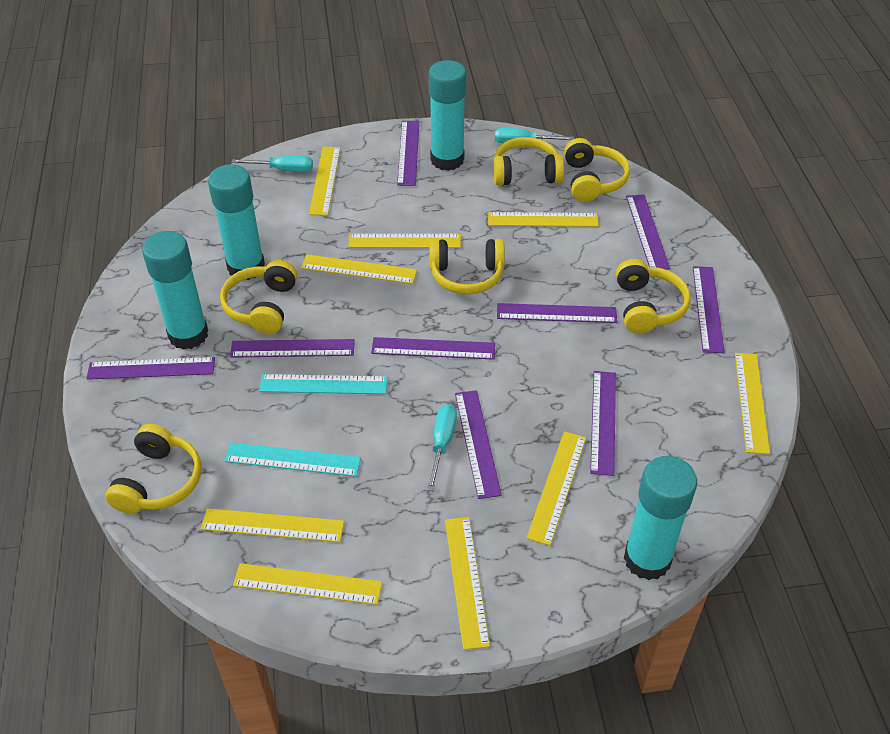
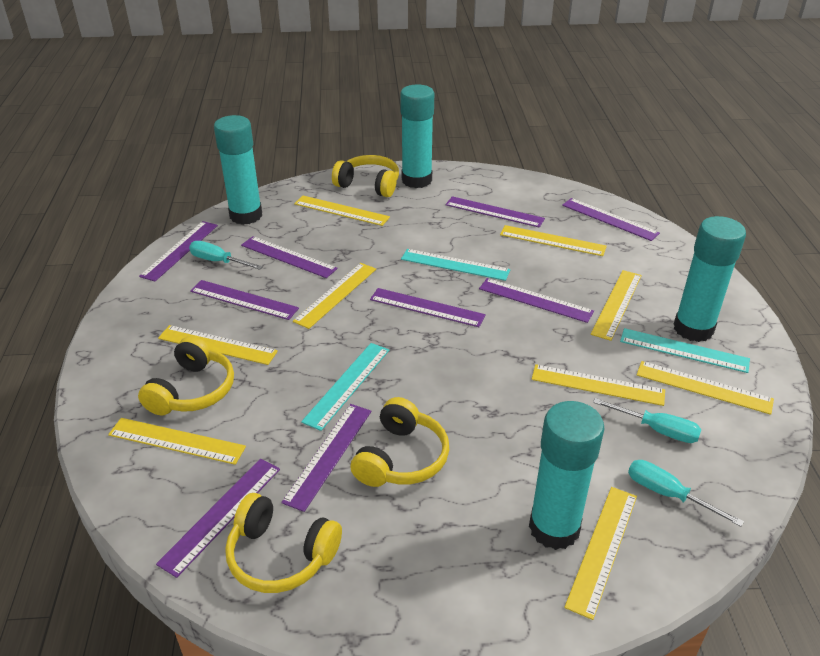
turquoise ruler: 2 -> 3
yellow headphones: 6 -> 4

